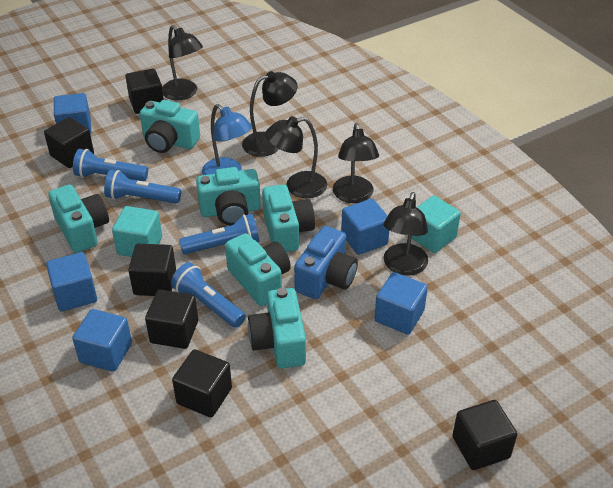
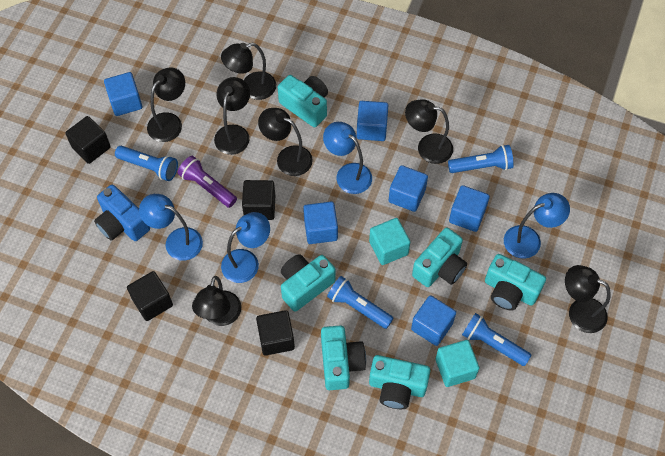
black cube: 6 -> 4
black lamp: 5 -> 7
blue cube: 5 -> 6
blue lamp: 1 -> 4
purple flashlight: 0 -> 1

